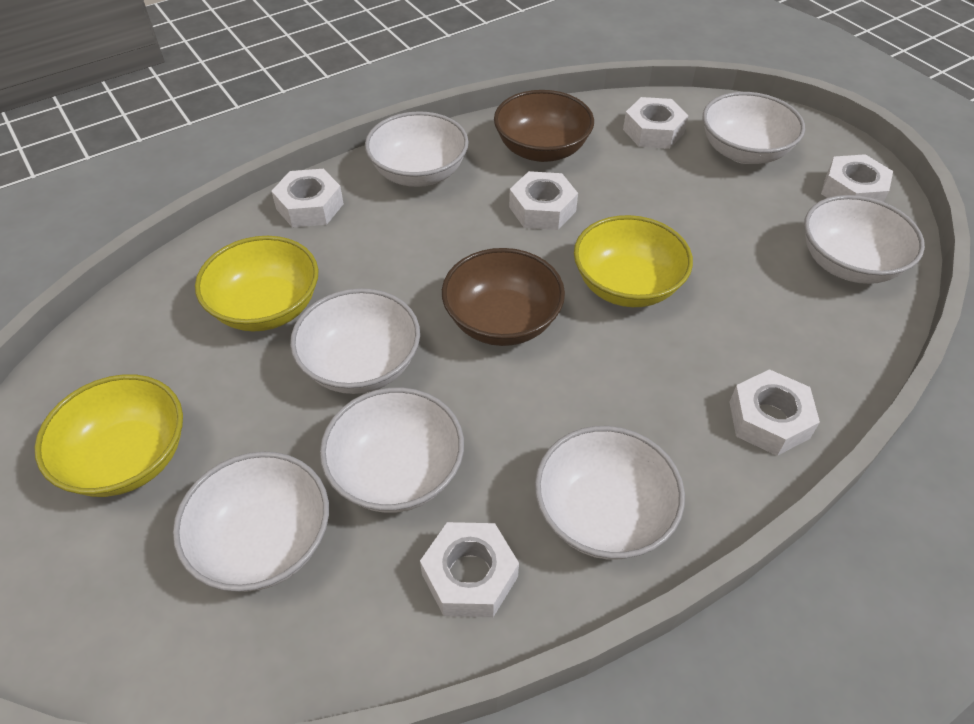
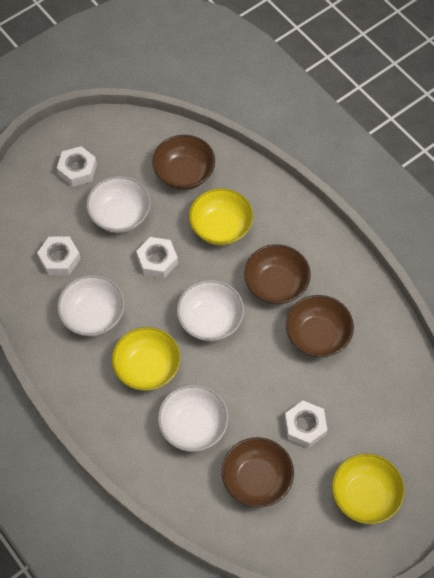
brown bowl: 2 -> 4
white bowl: 7 -> 4
white nut: 6 -> 4

